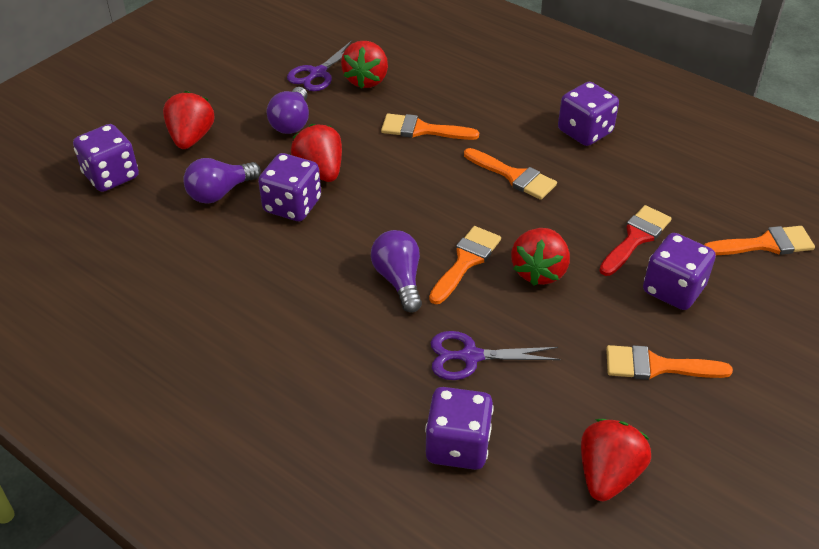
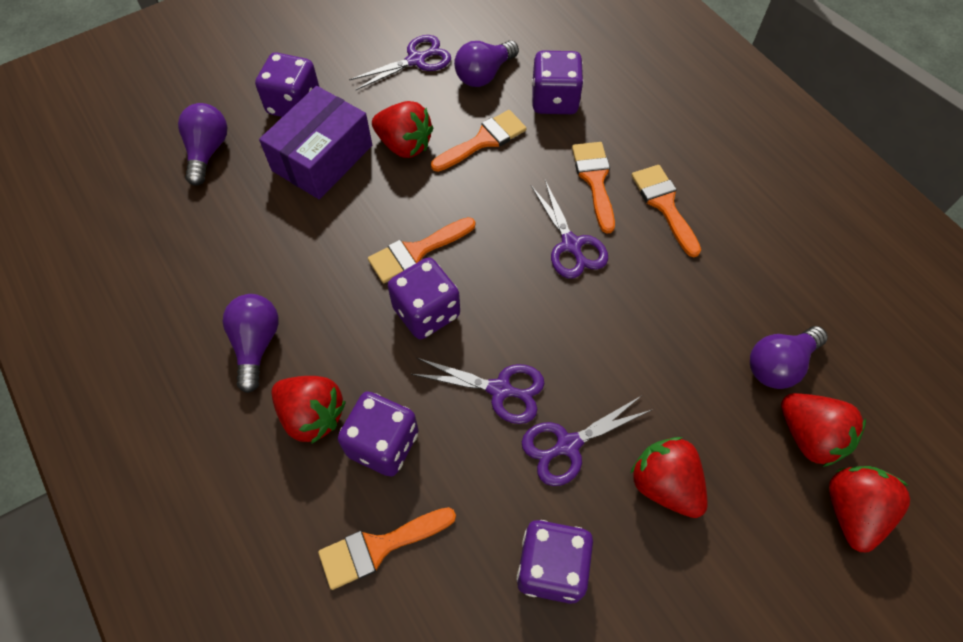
purple box: 0 -> 1
purple light bulb: 3 -> 4
purple scissors: 2 -> 4
red brush: 1 -> 0

